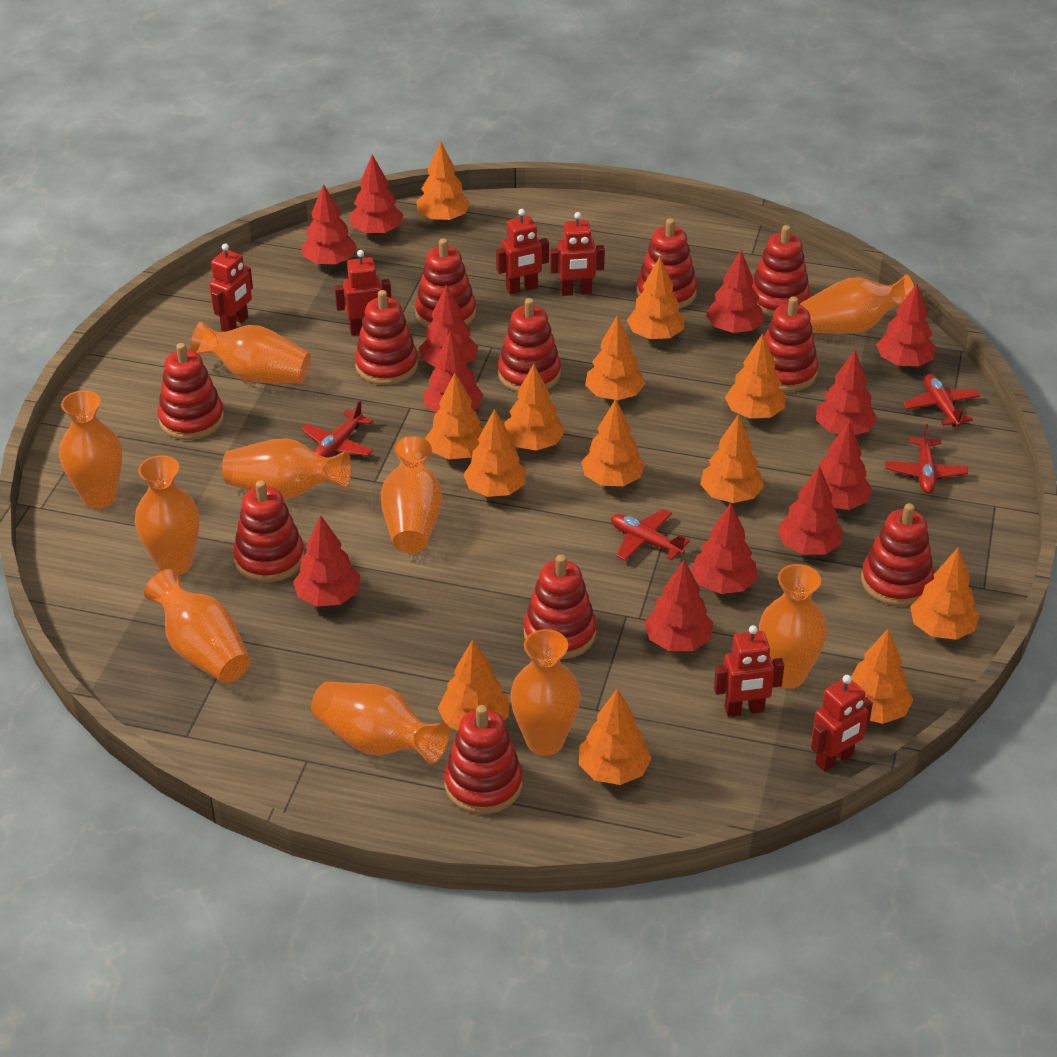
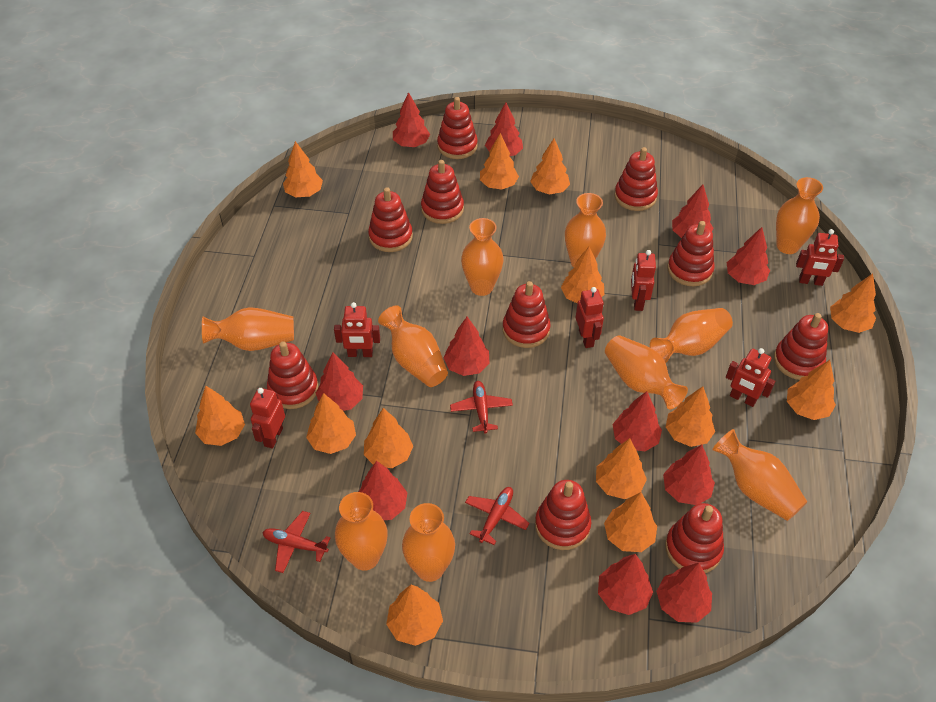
red plane: 4 -> 3
red stacking toy: 11 -> 10
red tree: 12 -> 11

